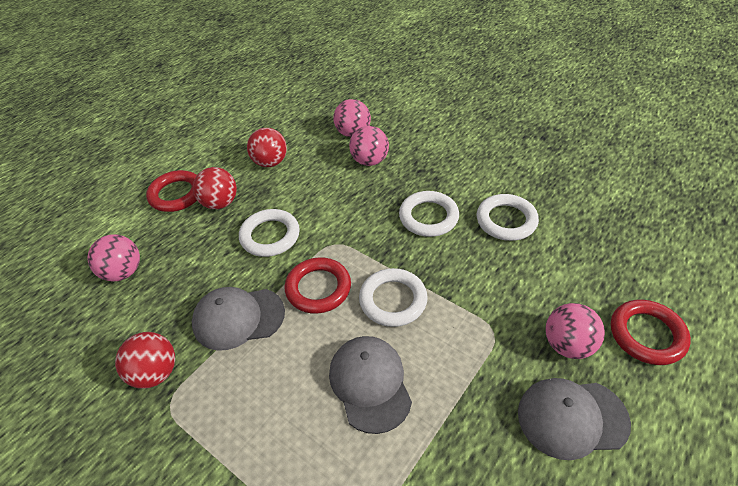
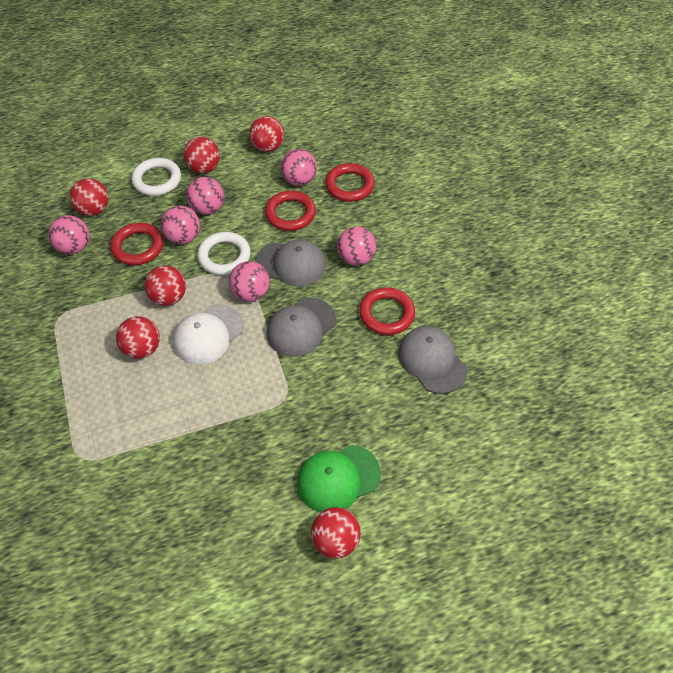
green cap: 0 -> 1
pink ball: 4 -> 6
red ball: 3 -> 6
red ring: 3 -> 4
white cap: 0 -> 1
white ring: 4 -> 2

